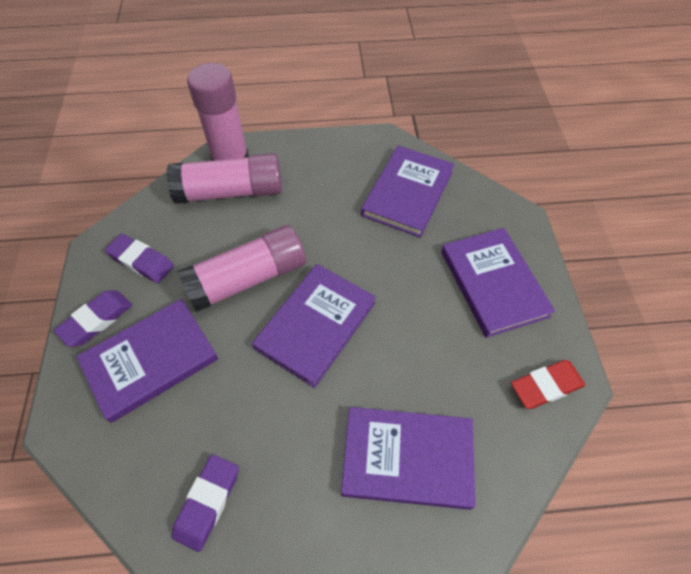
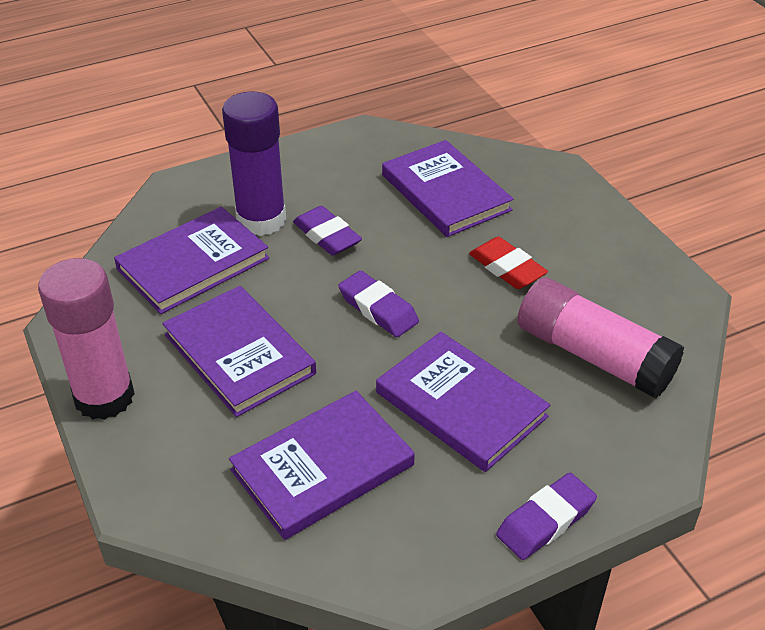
pink glue stick: 3 -> 2
purple glue stick: 0 -> 1

